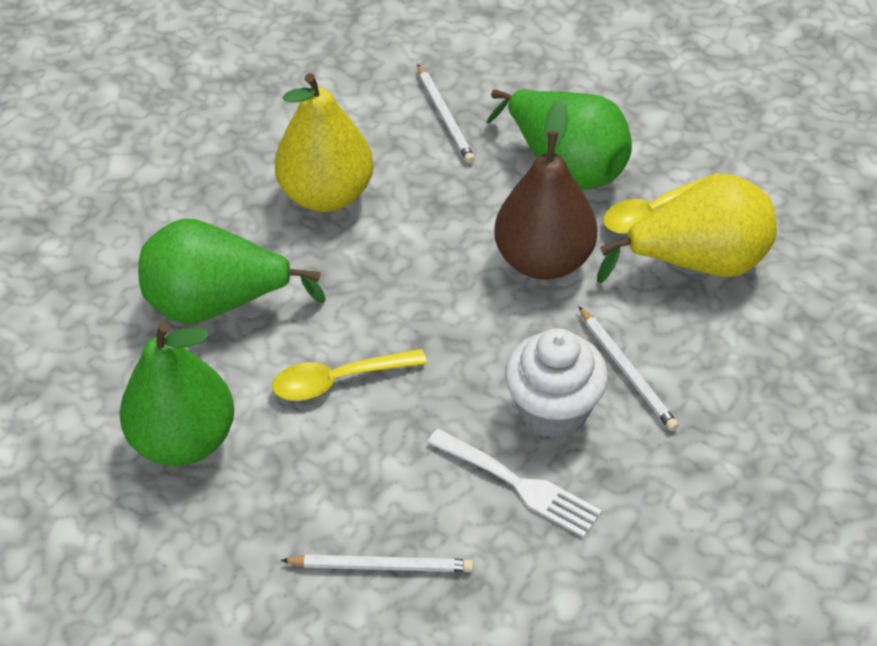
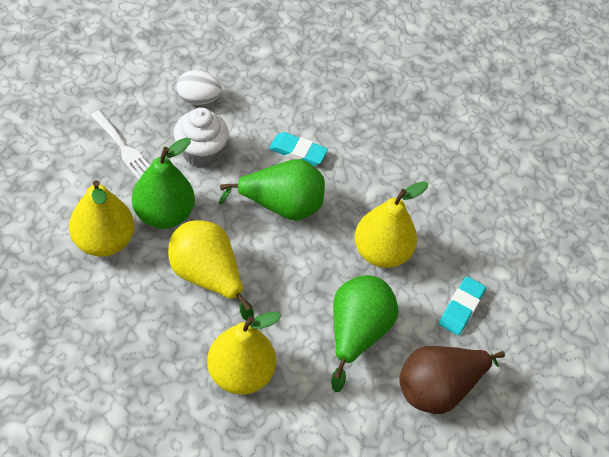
turquoise eraser: 0 -> 2
white egg: 0 -> 1
white pencil: 3 -> 0
yellow pear: 2 -> 4
yellow spoon: 2 -> 0

